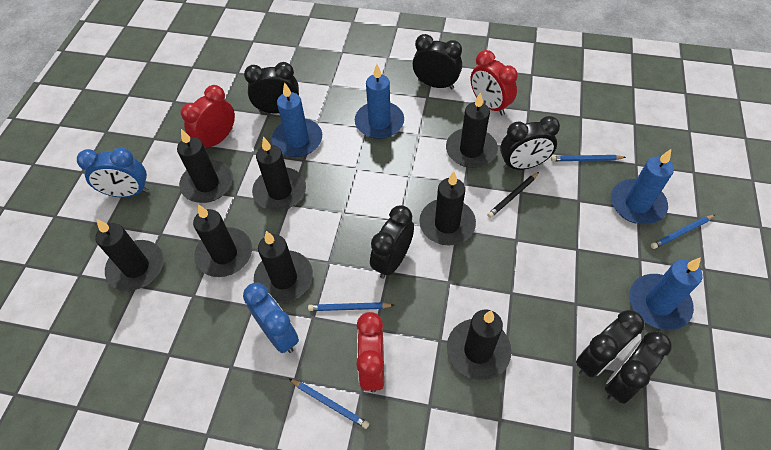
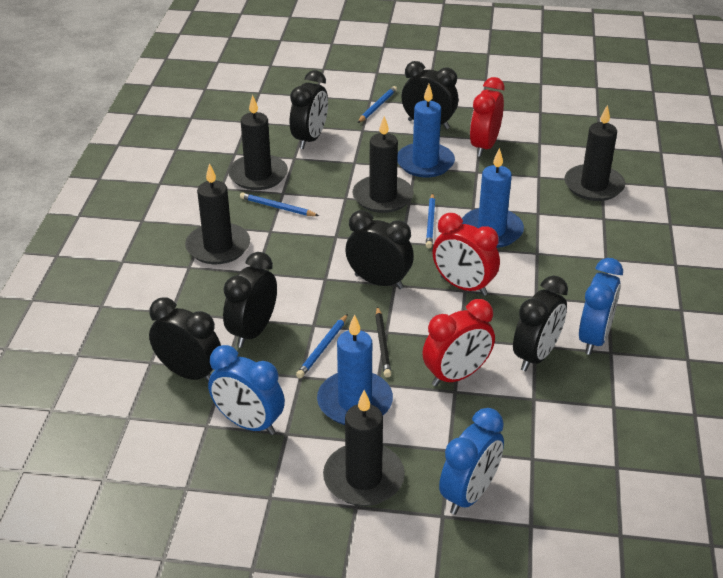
black candle: 8 -> 5
blue candle: 4 -> 3
blue clock: 2 -> 3

